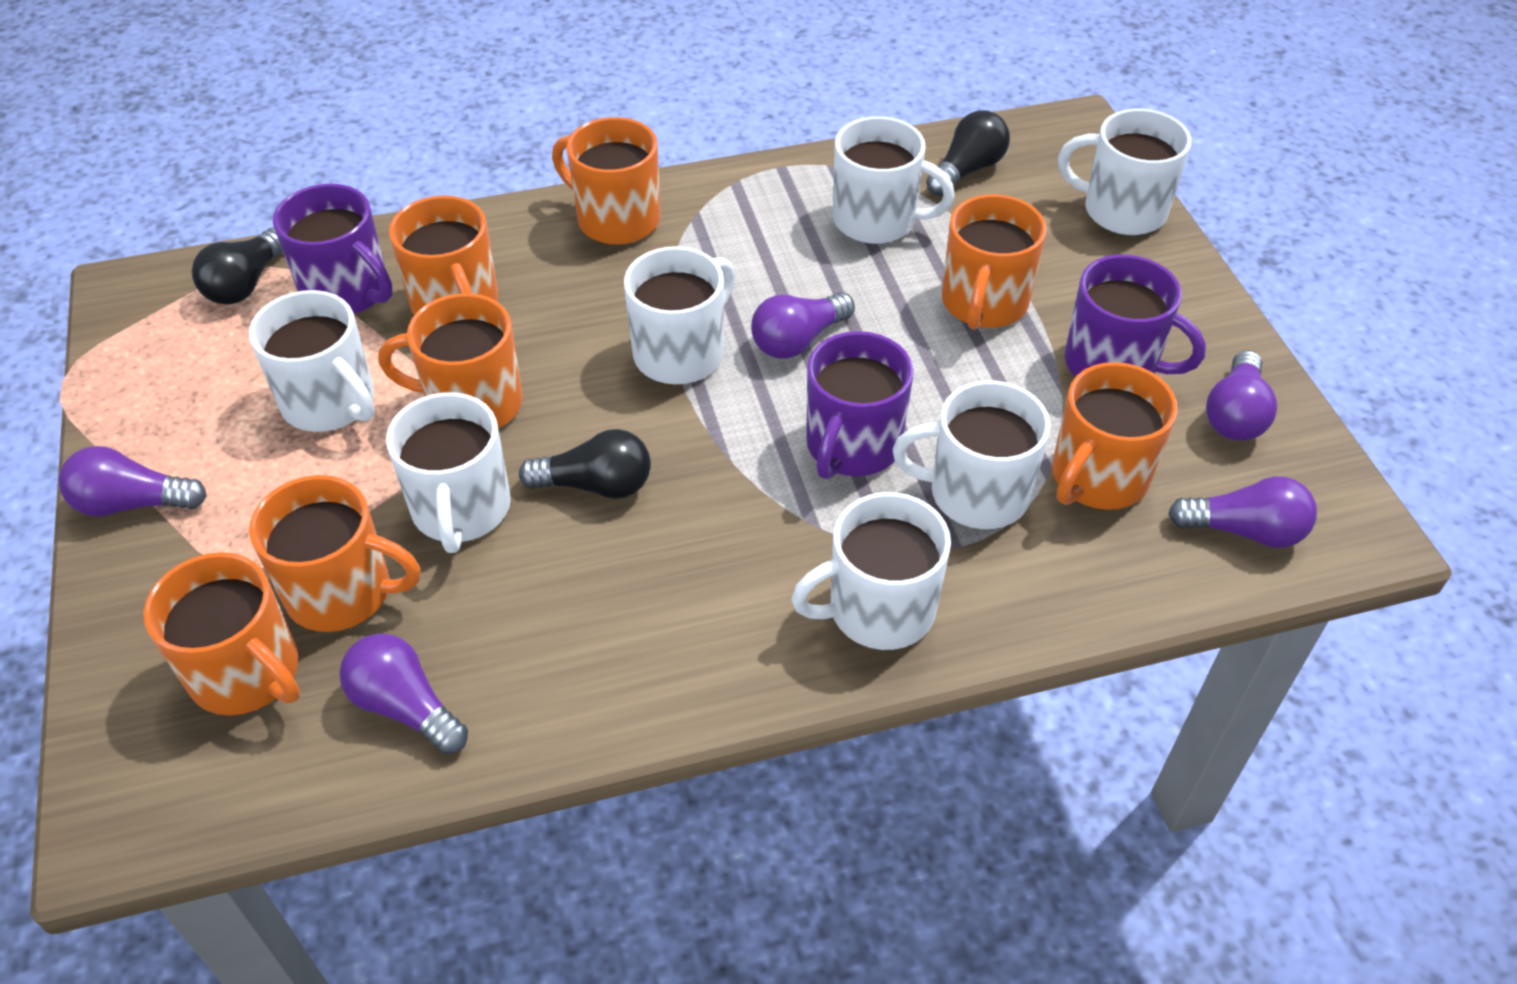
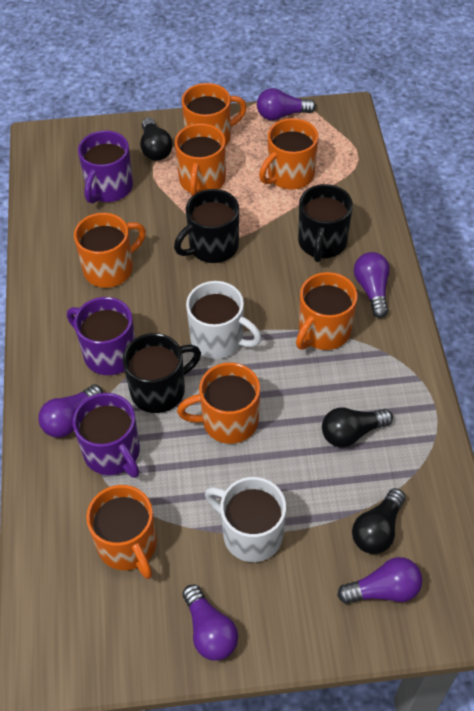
black mug: 0 -> 3
white mug: 7 -> 2

